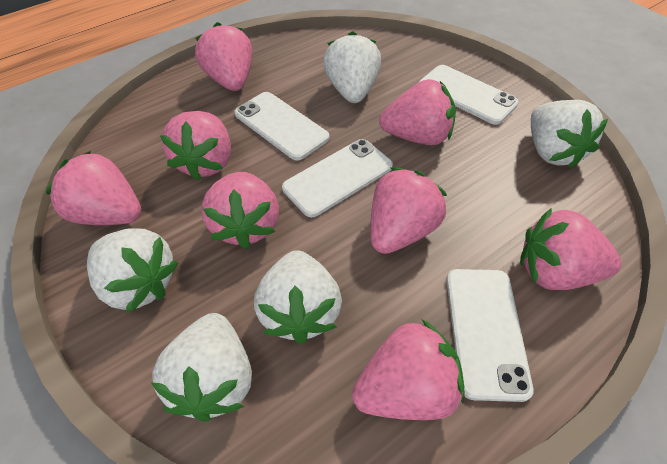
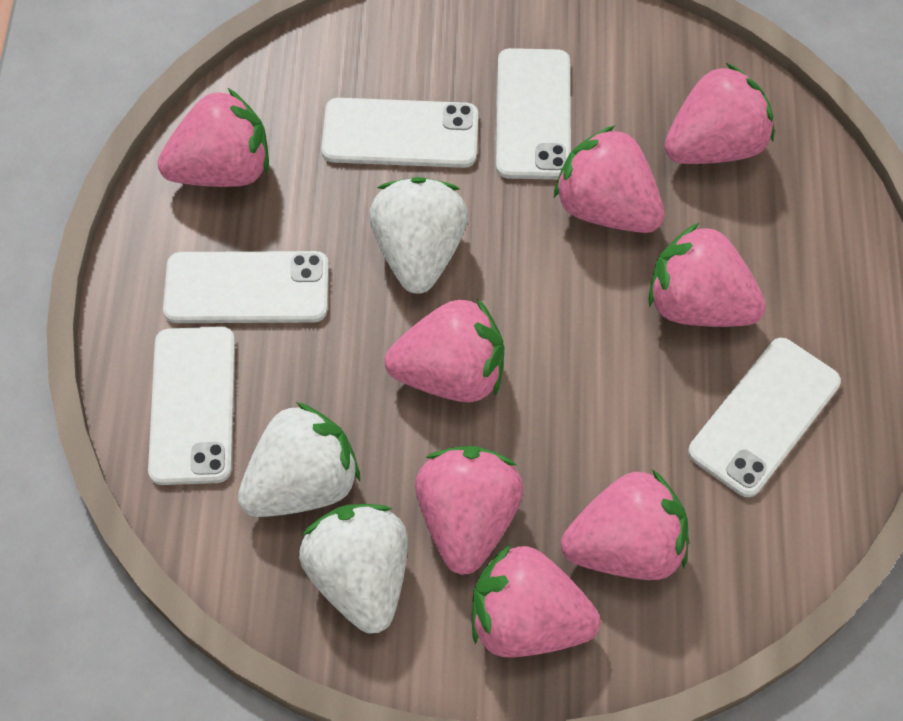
white phone: 4 -> 5
white strawberry: 5 -> 3

